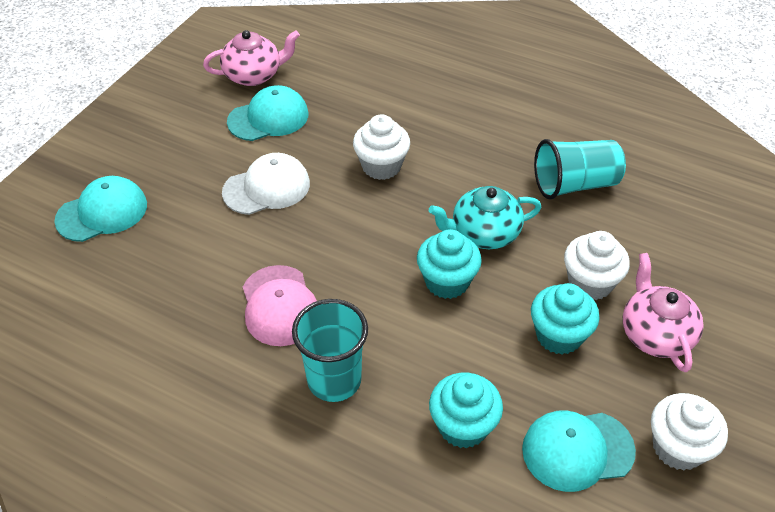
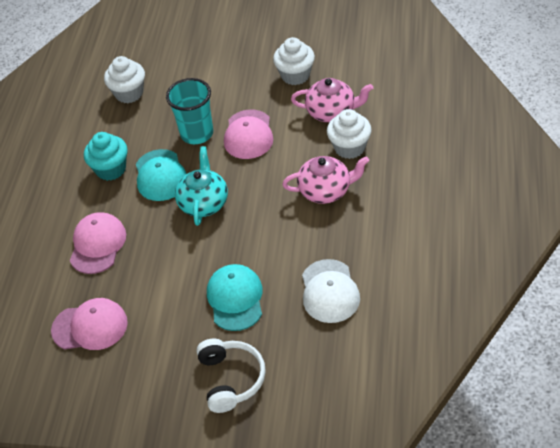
pink cap: 1 -> 3
turquoise cap: 3 -> 2
turquoise cup: 2 -> 1
turquoise cupcake: 3 -> 1
white headphones: 0 -> 1

